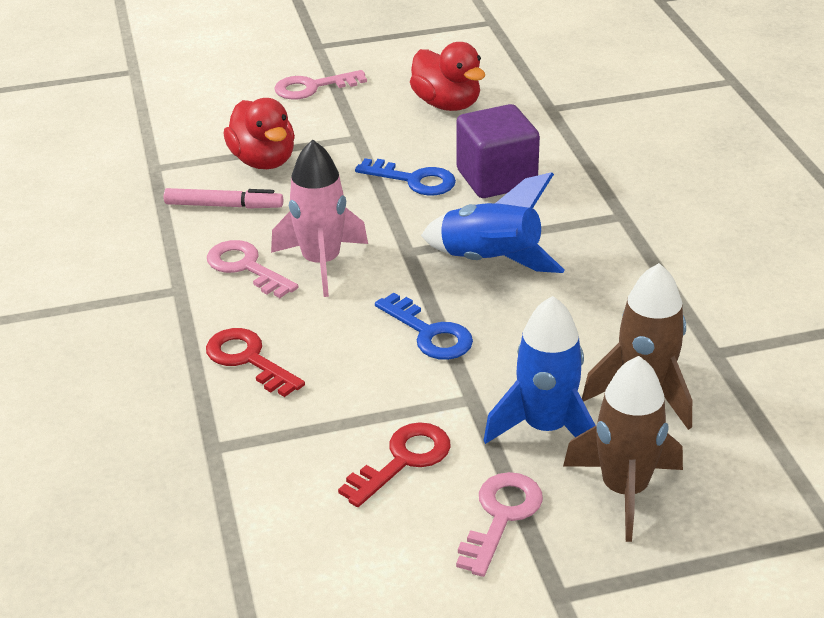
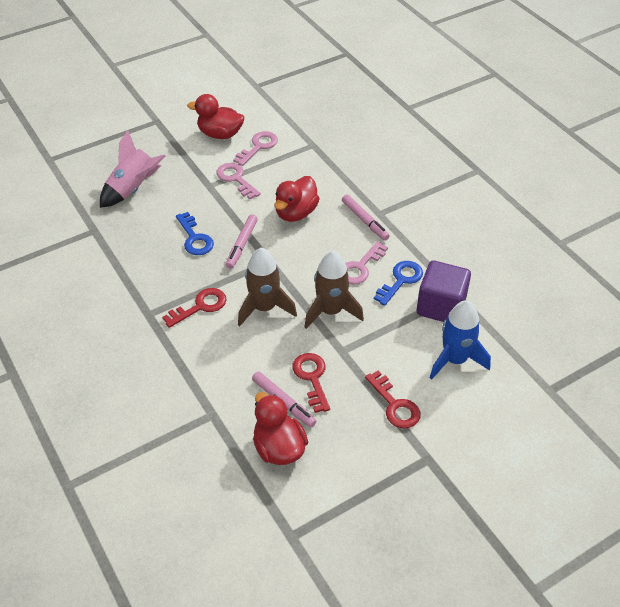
blue rocket: 2 -> 1
pink marker: 1 -> 3
red duck: 2 -> 3
red key: 2 -> 3

